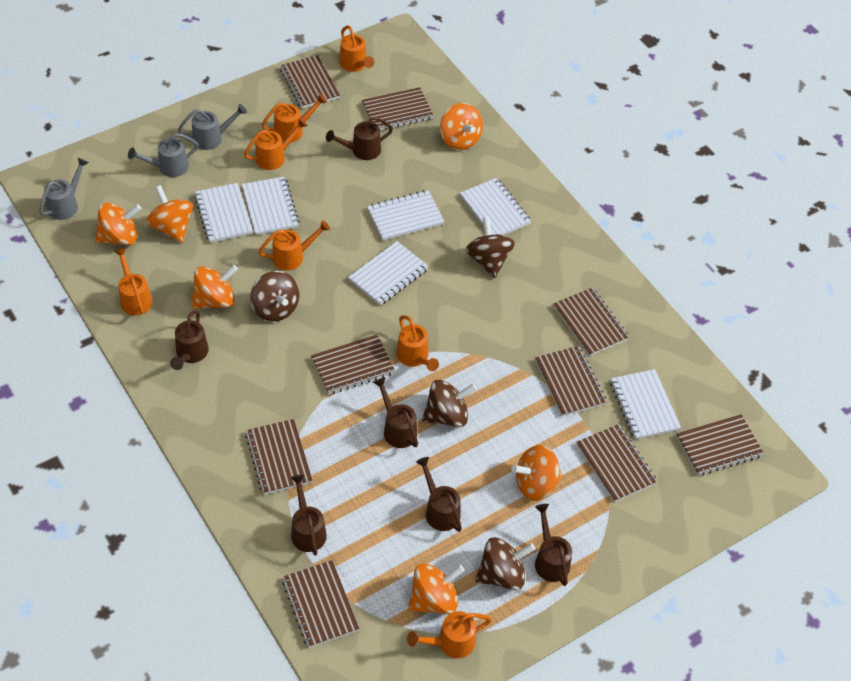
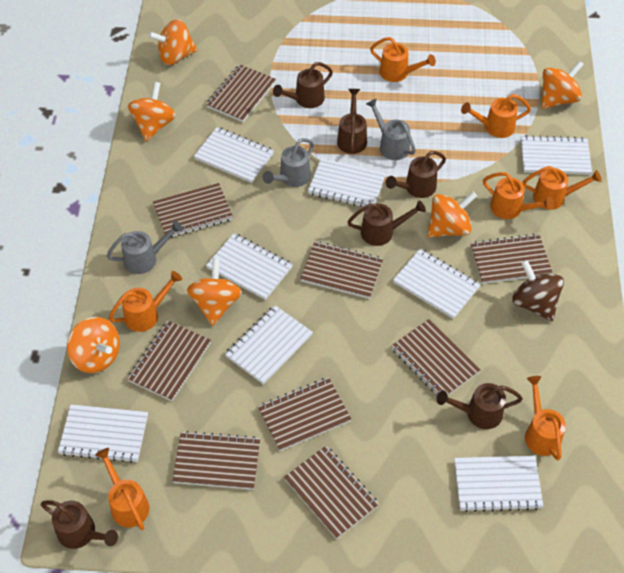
brown spinning top: 4 -> 1
white notebook: 6 -> 8

